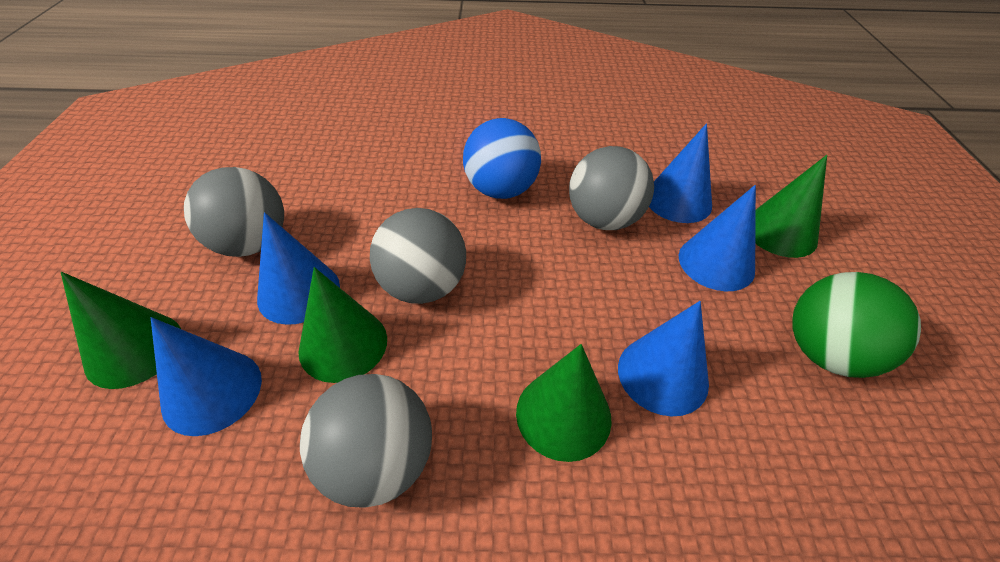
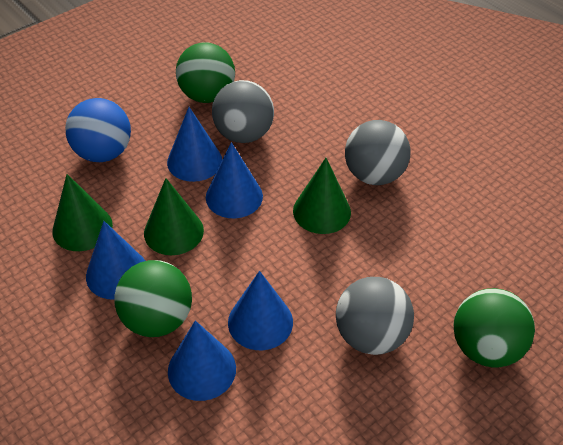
green ball: 1 -> 3
green cone: 4 -> 3
grey ball: 4 -> 3

